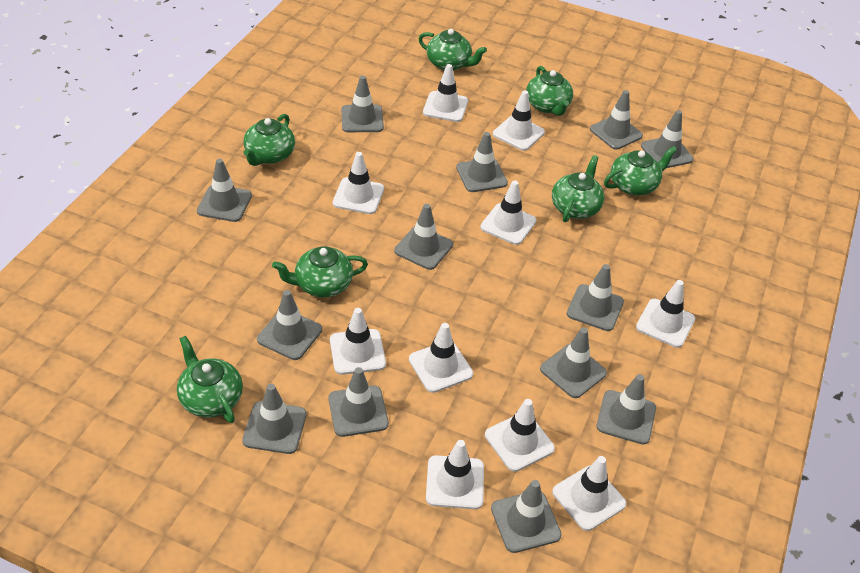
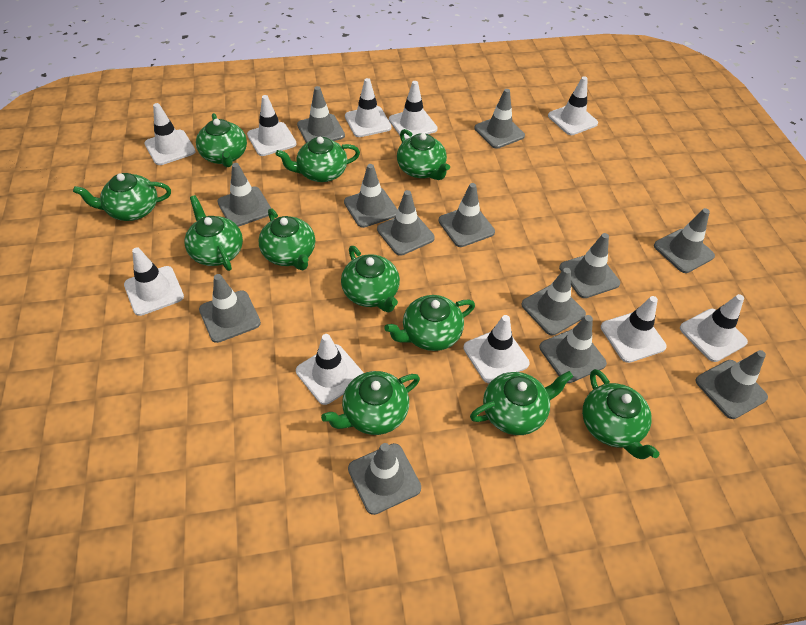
green teapot: 7 -> 11

